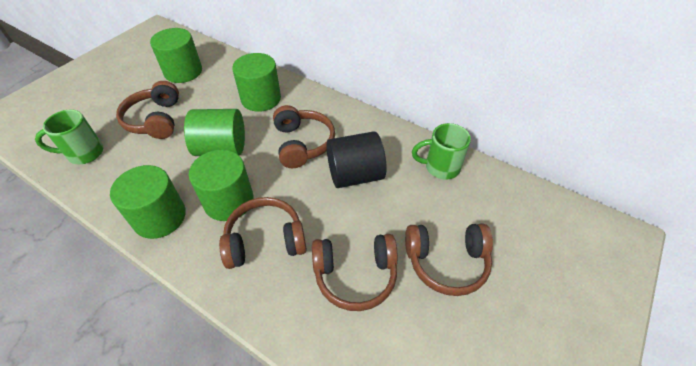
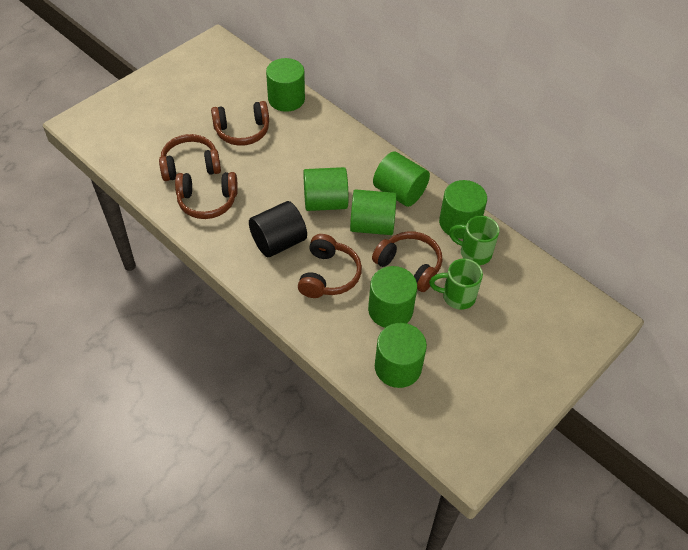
green cylinder: 5 -> 7

